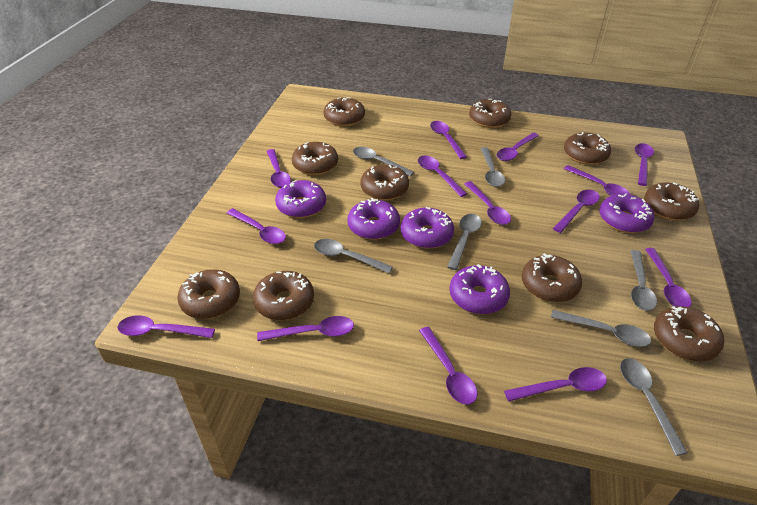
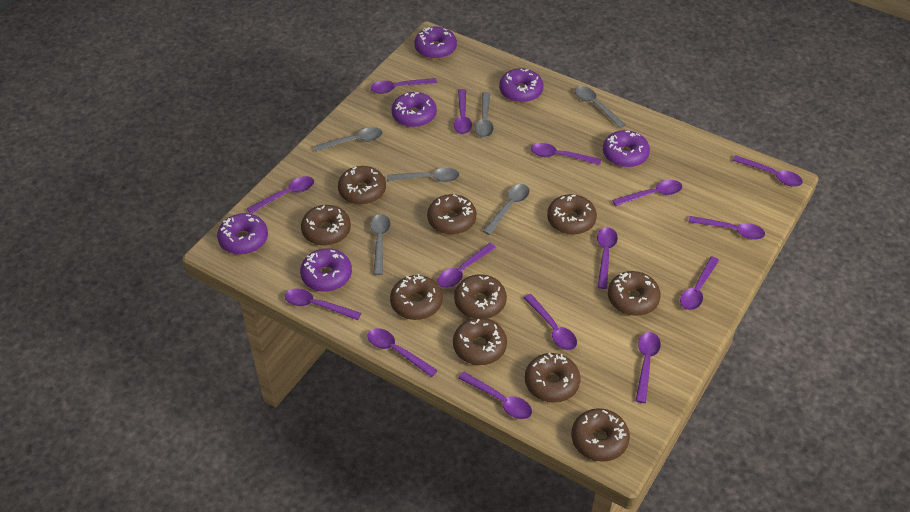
grey spoon: 7 -> 6
purple donut: 5 -> 6
purple spoon: 14 -> 15

